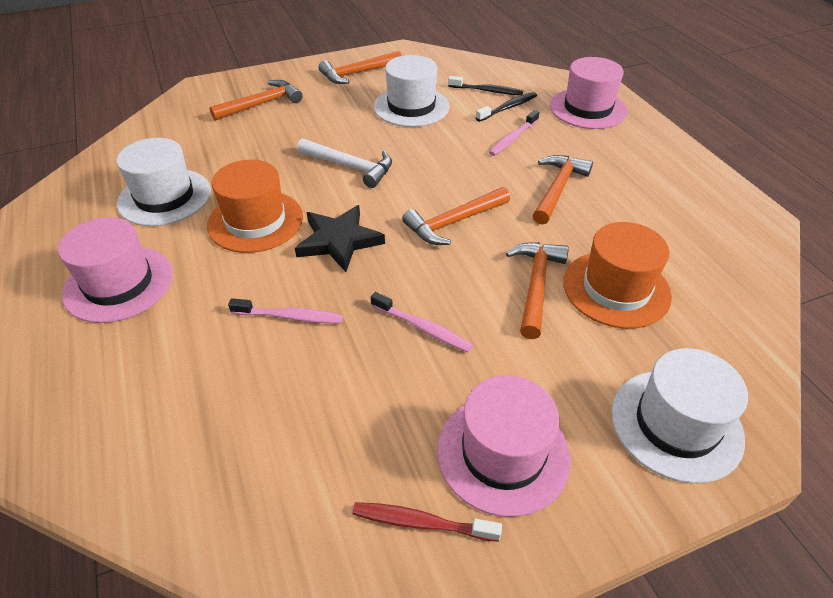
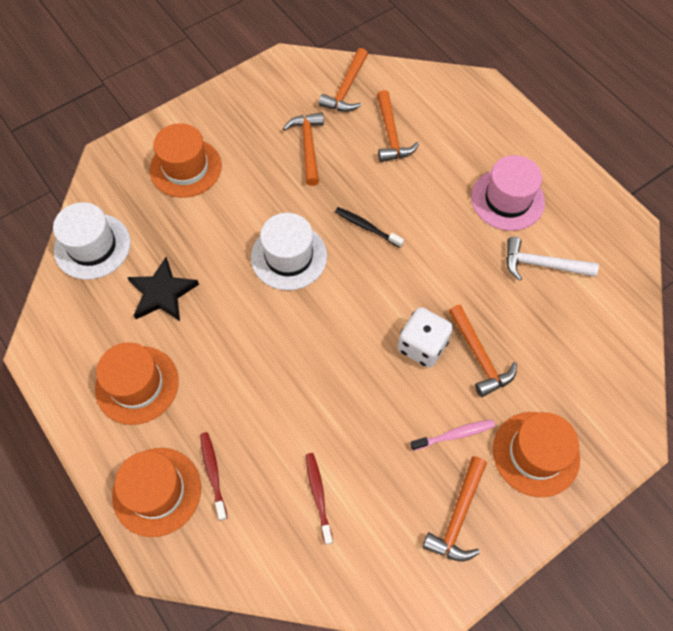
black toothbrush: 2 -> 1
orange hat: 2 -> 4
pink hat: 3 -> 1
pink toothbrush: 3 -> 1
red toothbrush: 1 -> 2
white dice: 0 -> 1
white hat: 3 -> 2

